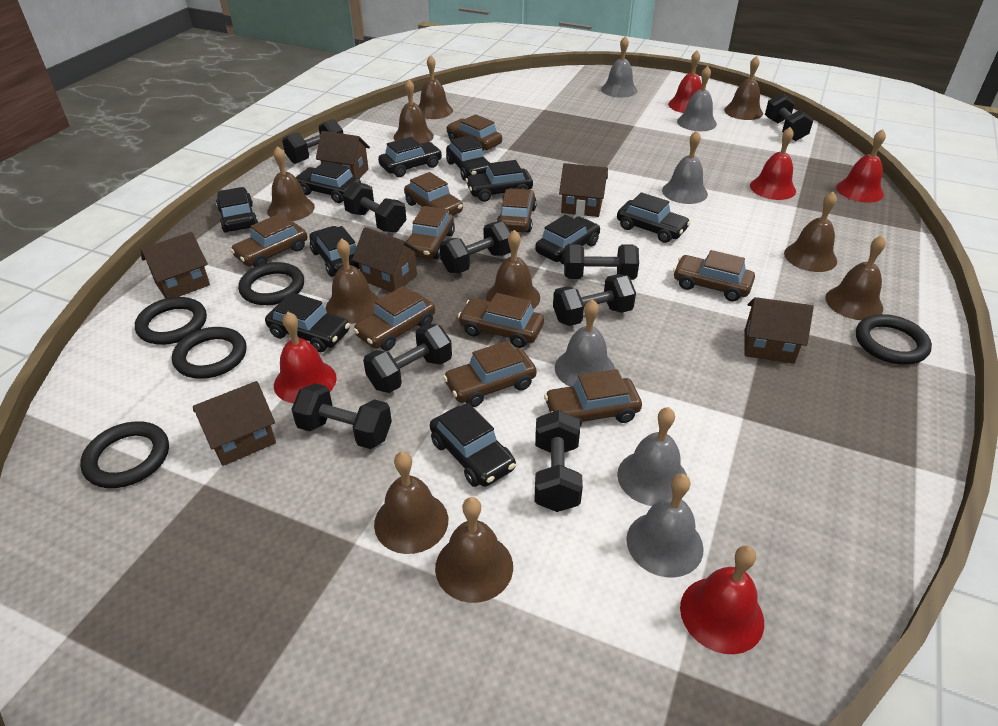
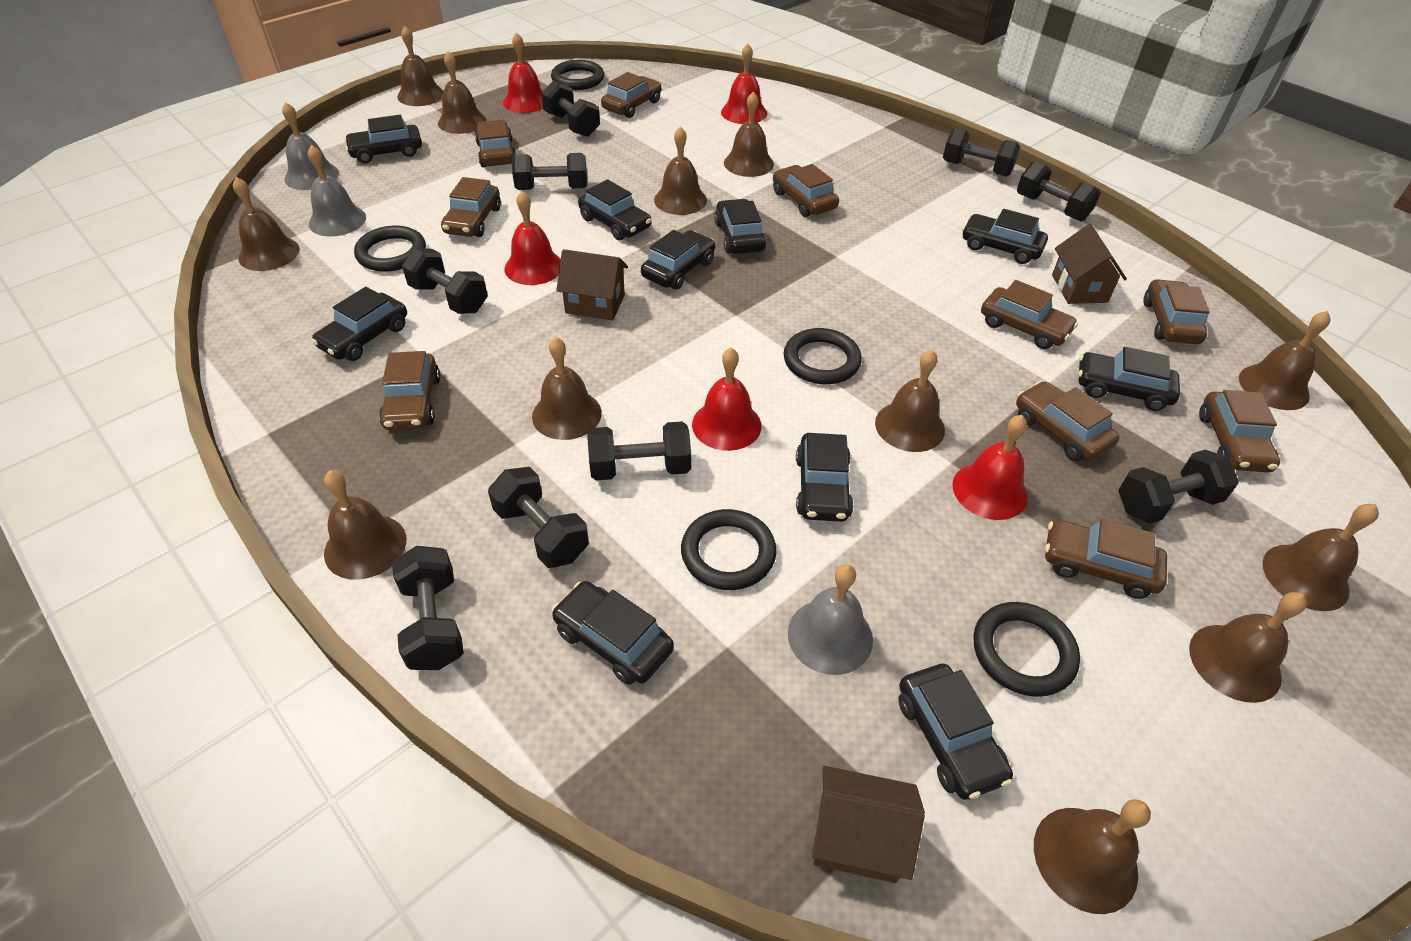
brown bell: 10 -> 12
brown house: 6 -> 3
grey bell: 6 -> 3

